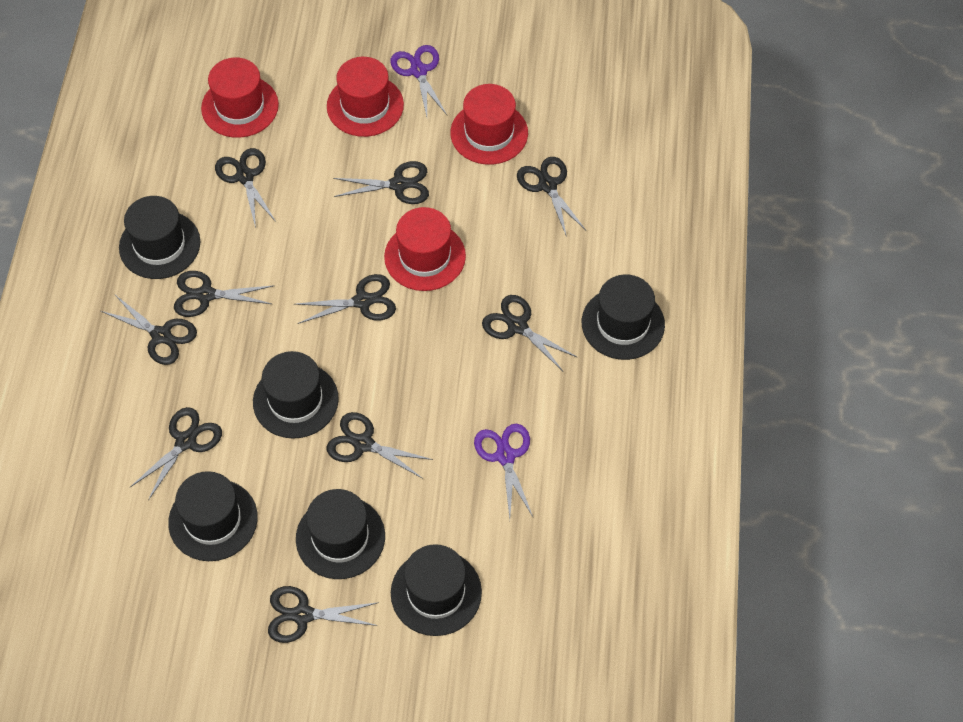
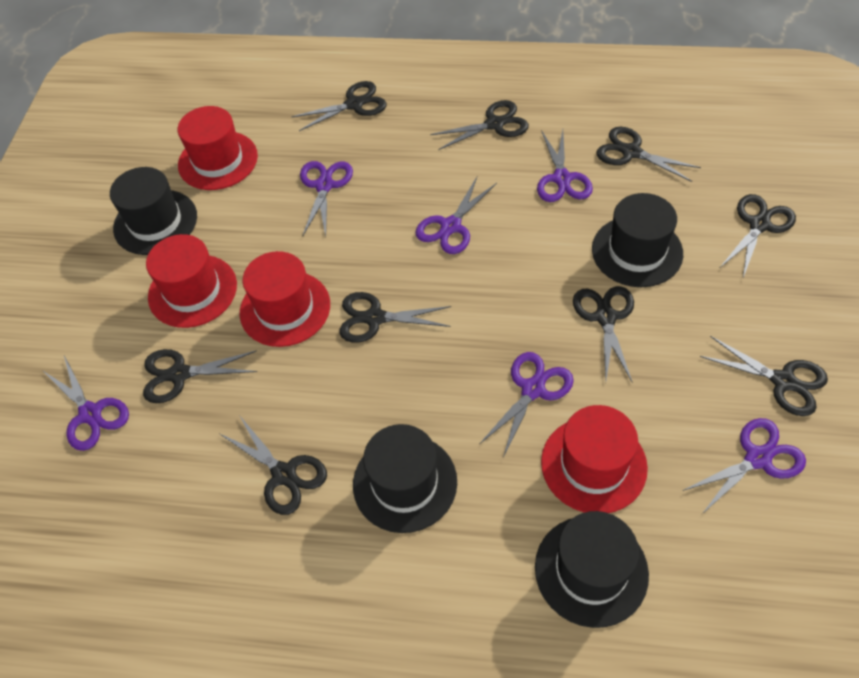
black hat: 6 -> 4
black scissors: 10 -> 9
purple scissors: 2 -> 6

